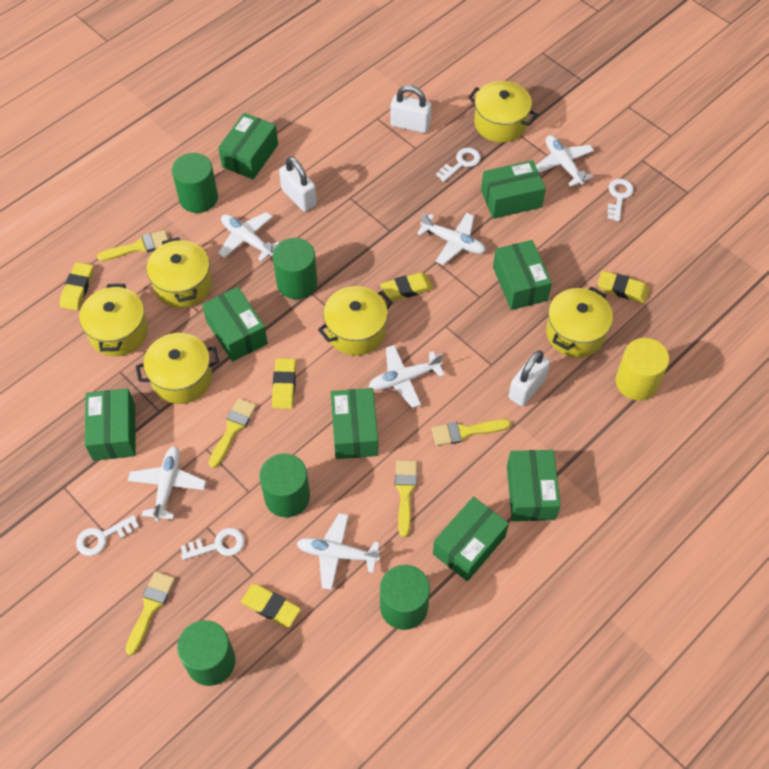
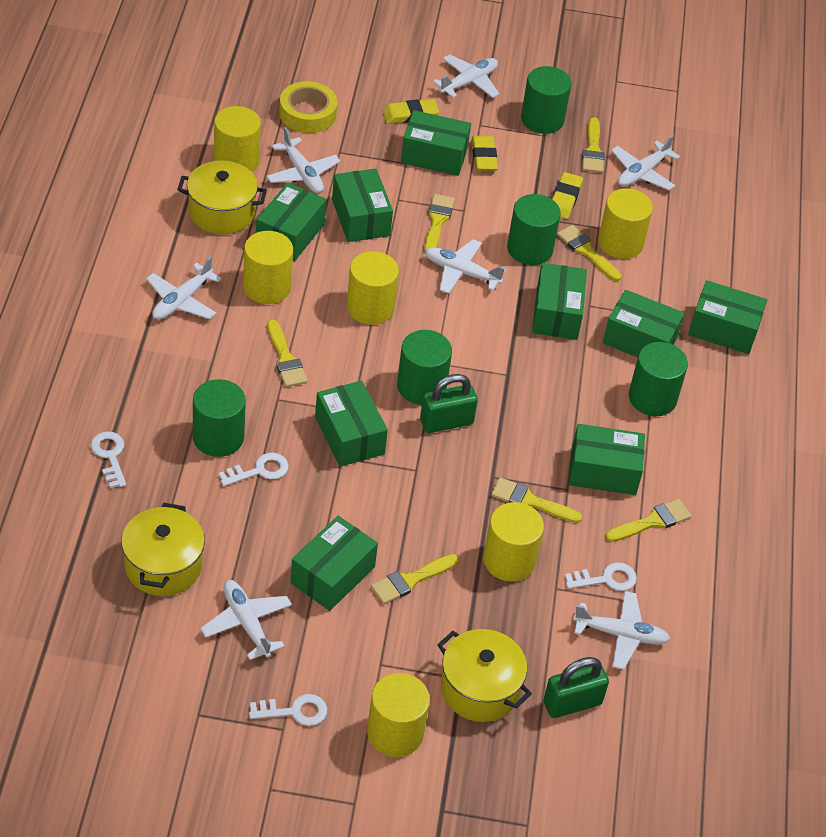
green box: 8 -> 9
green padlock: 0 -> 2
white padlock: 3 -> 0
white plane: 6 -> 7
yellow brush: 5 -> 7
yellow cylinder: 1 -> 6
yellow eraser: 5 -> 3
yellow pot: 6 -> 3
yellow tape: 0 -> 1

